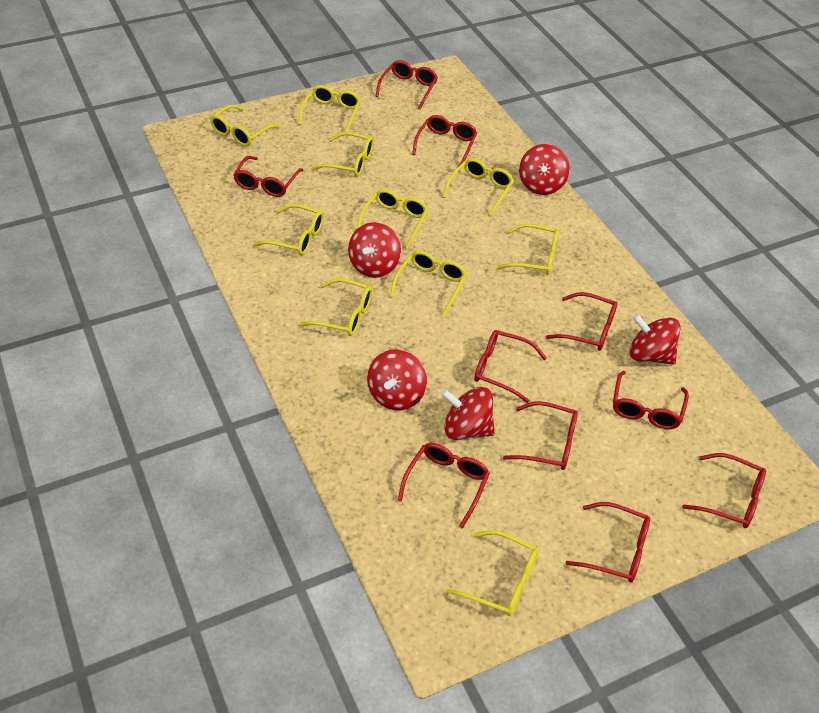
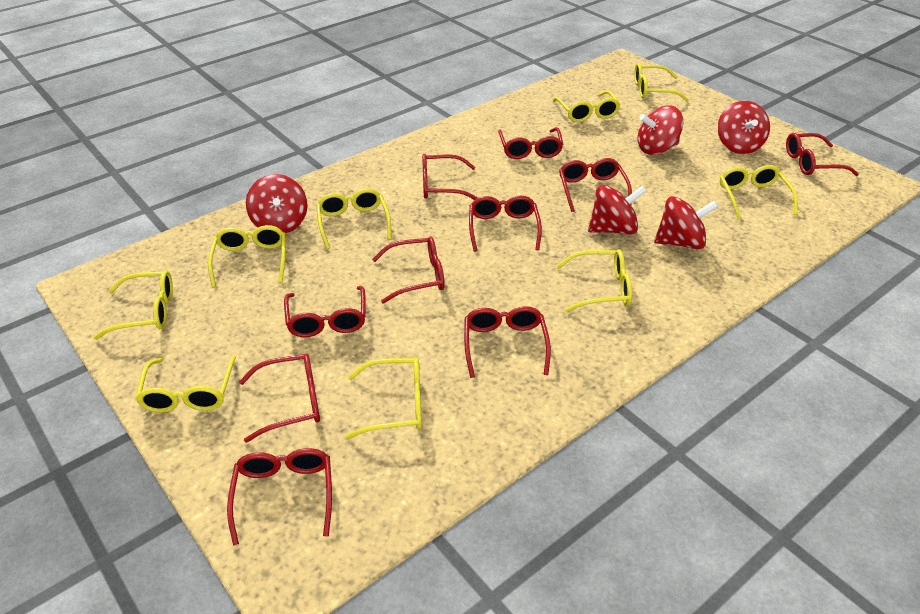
yellow glasses: 10 -> 9

